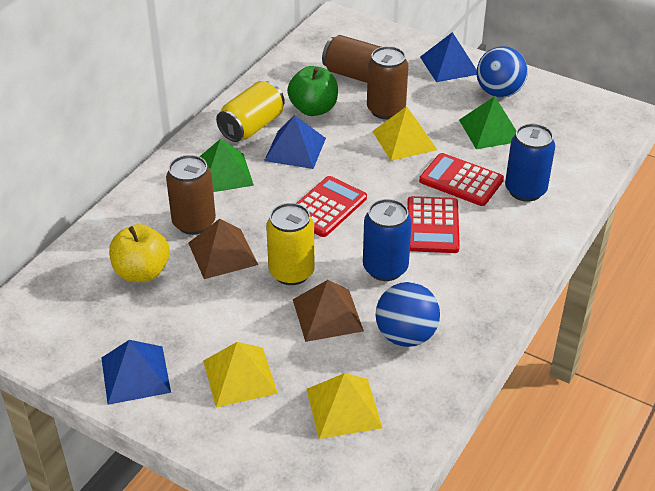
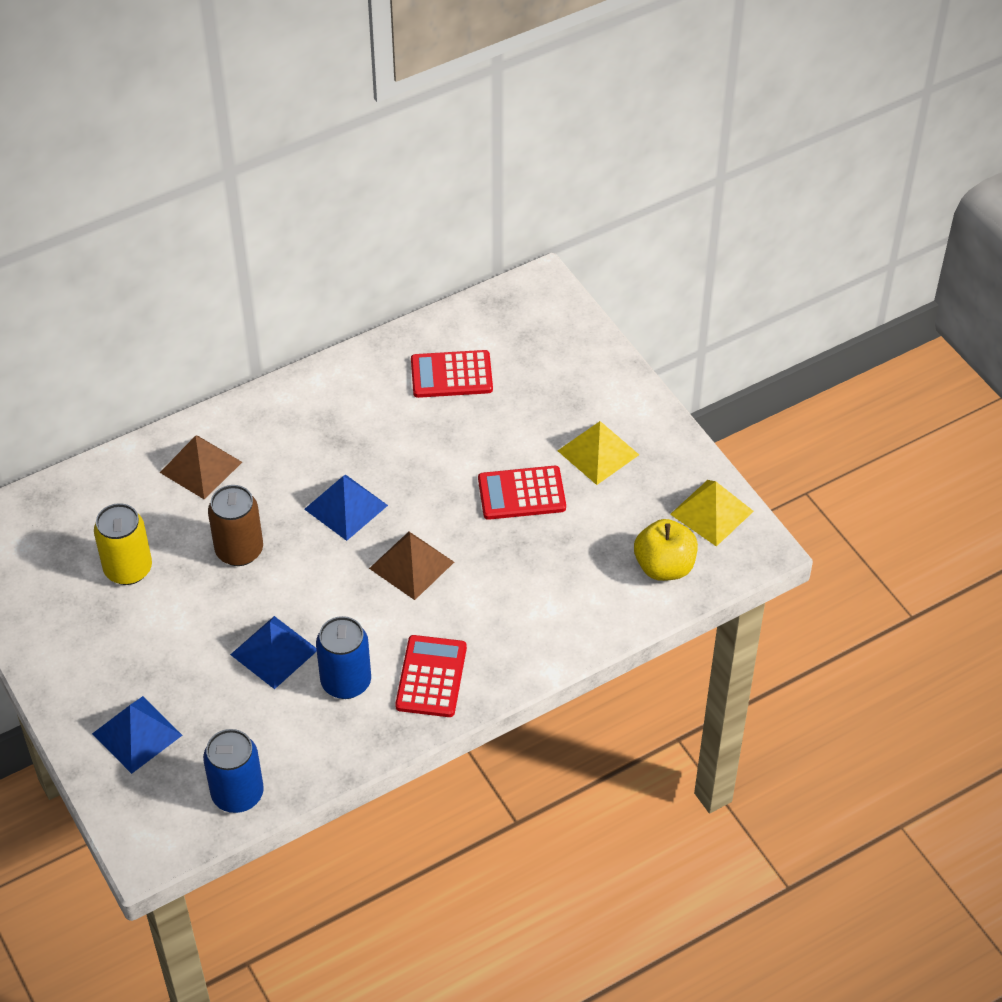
blue ball: 2 -> 0
brown can: 3 -> 1
green apple: 1 -> 0
green pyramid: 2 -> 0
yellow can: 2 -> 1
yellow pyramid: 3 -> 2

